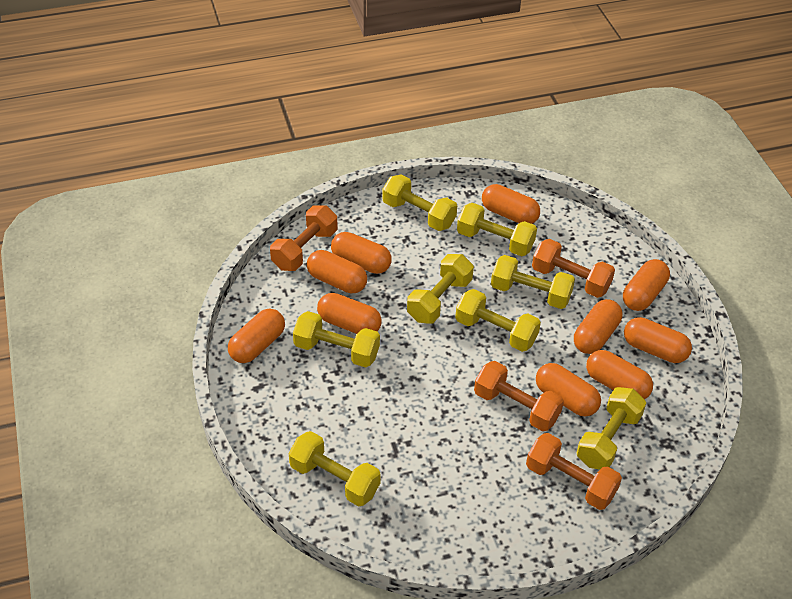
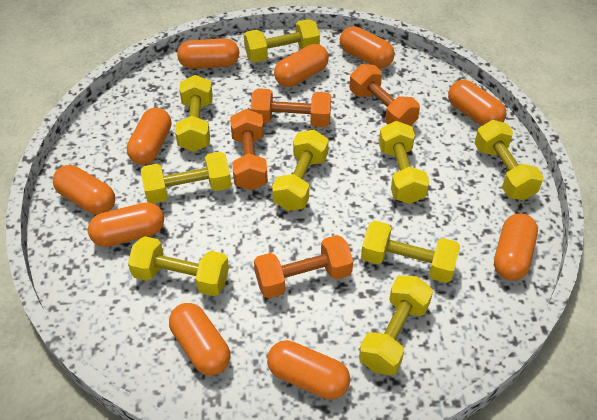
yellow dumbbell: 8 -> 9

